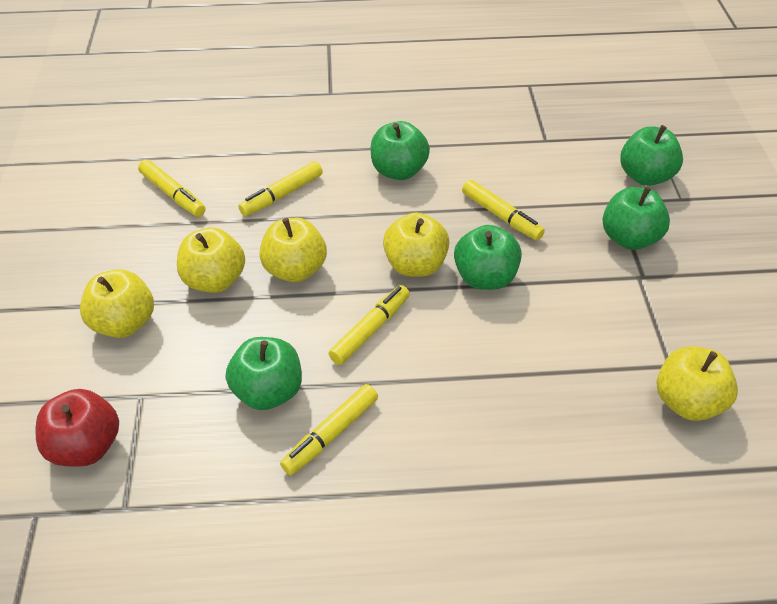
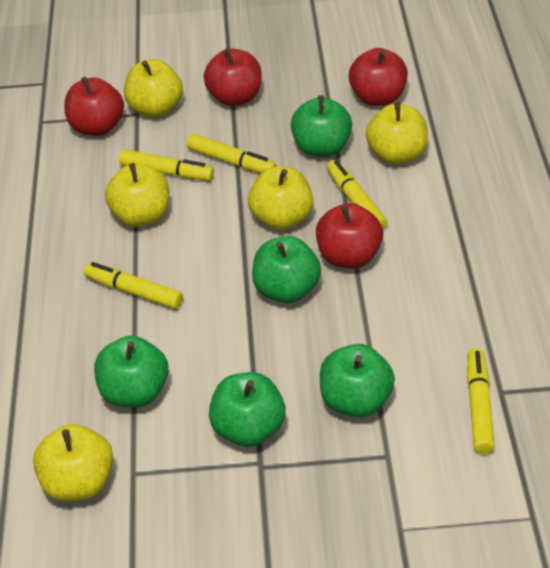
red apple: 1 -> 4

